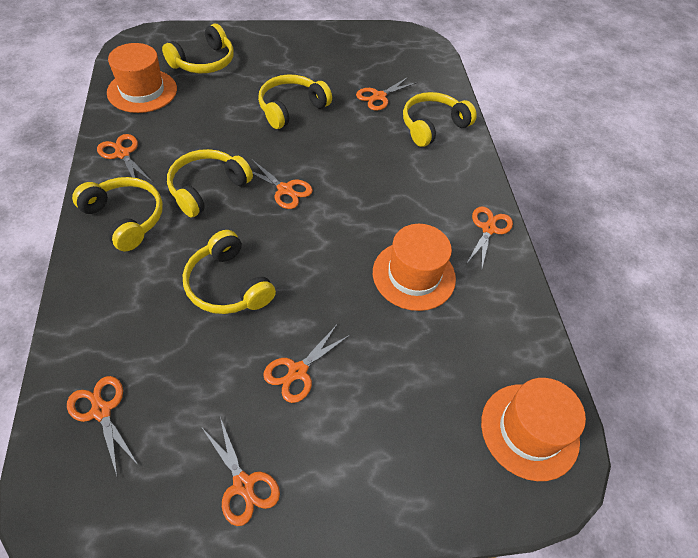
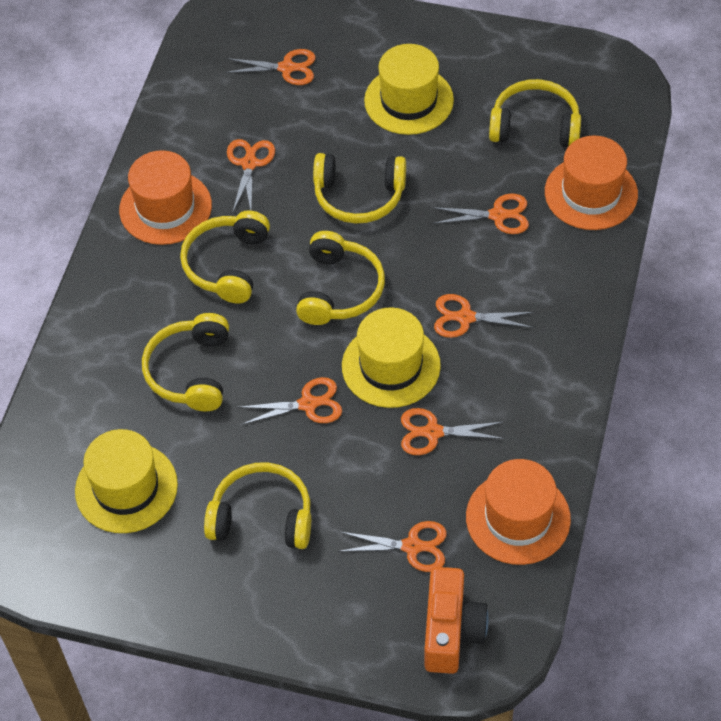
orange camera: 0 -> 1
yellow hat: 0 -> 3

